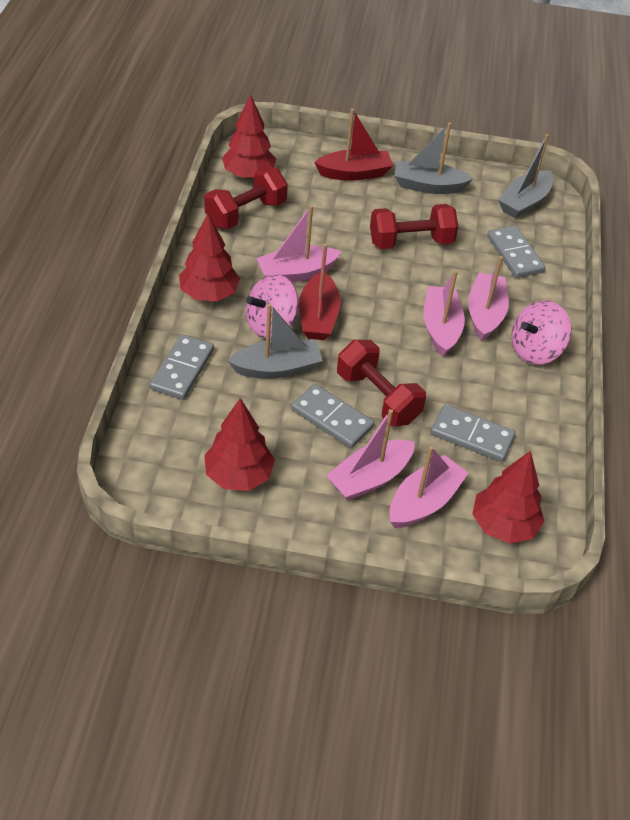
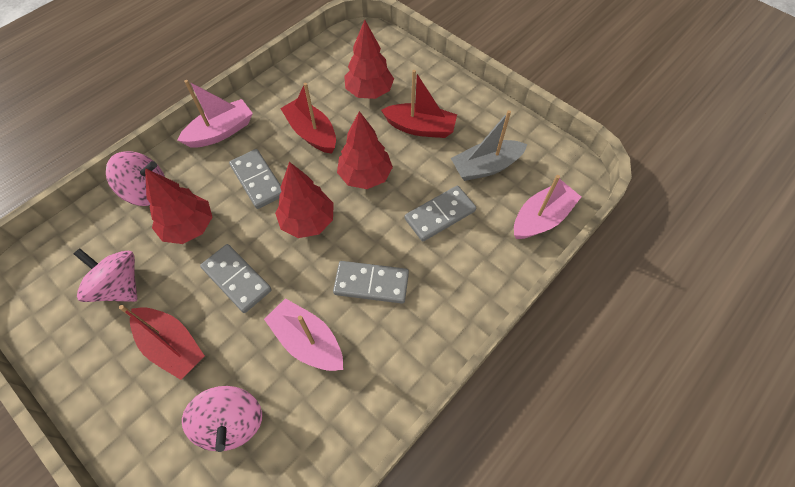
grey boat: 3 -> 1
pink boat: 5 -> 3
pink spinning top: 2 -> 3
red boat: 2 -> 3
red dumbbell: 3 -> 0

